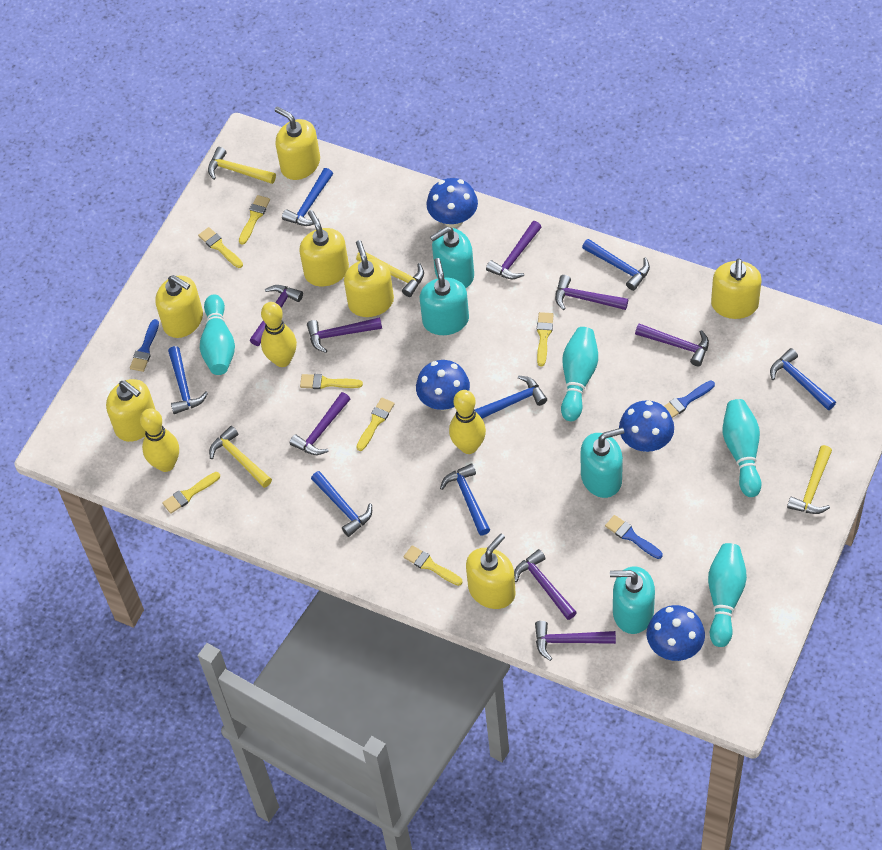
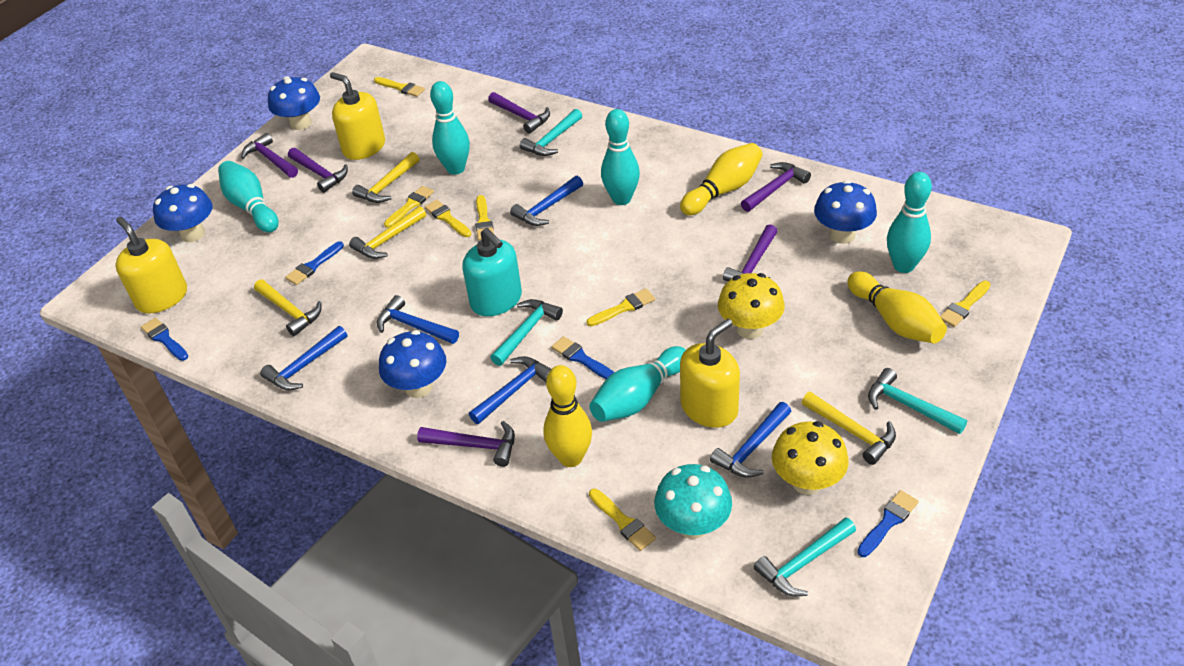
blue brush: 3 -> 4
blue hammer: 7 -> 5
purple hammer: 8 -> 6
turquoise bowling pin: 4 -> 5
turquoise hammer: 0 -> 4
turquoise mushroom: 0 -> 1
turquoise soap dispenser: 4 -> 1
yellow mushroom: 0 -> 2
yellow soap dispenser: 7 -> 3

